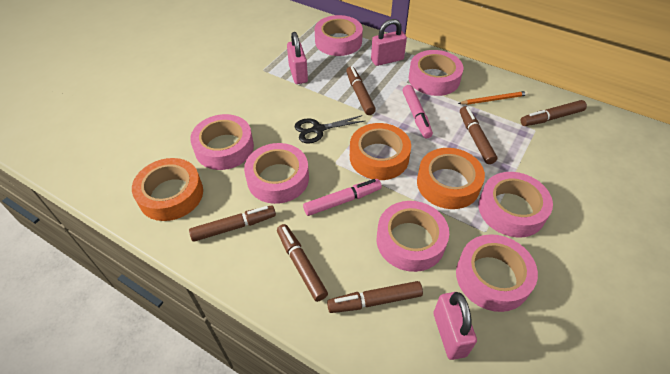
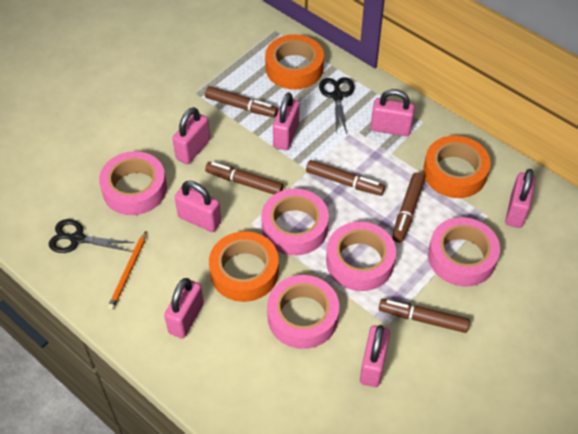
black scissors: 1 -> 2
brown marker: 6 -> 5
pink marker: 2 -> 0
pink padlock: 3 -> 7
pink tape: 7 -> 5

